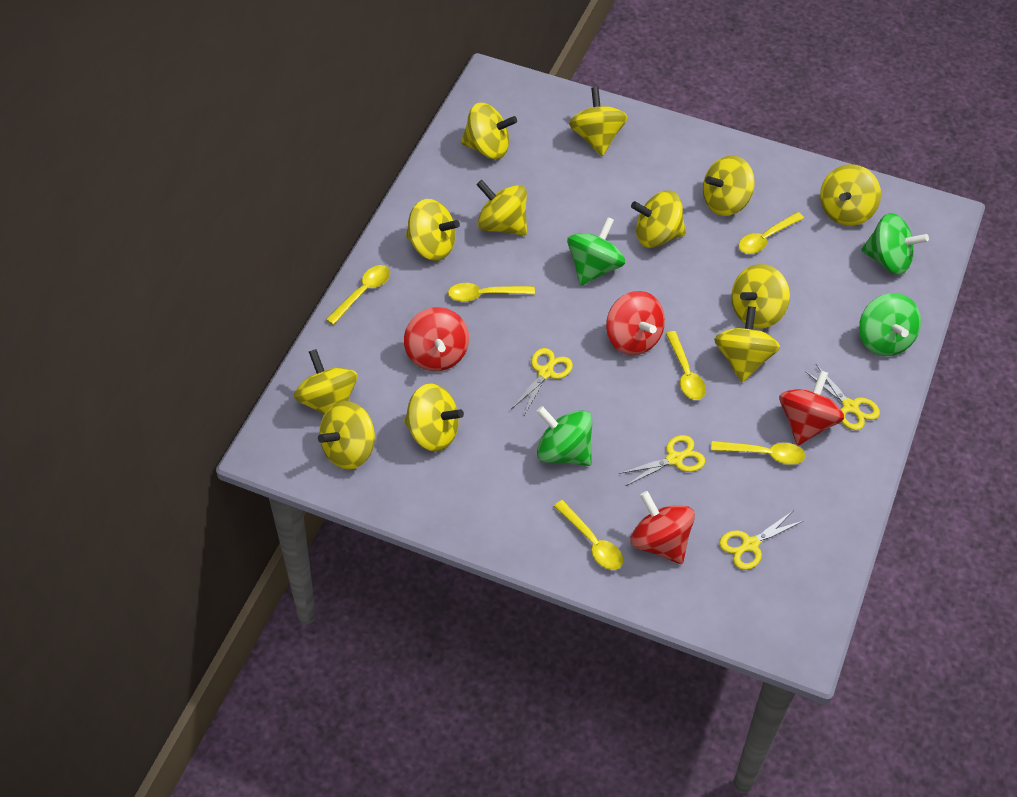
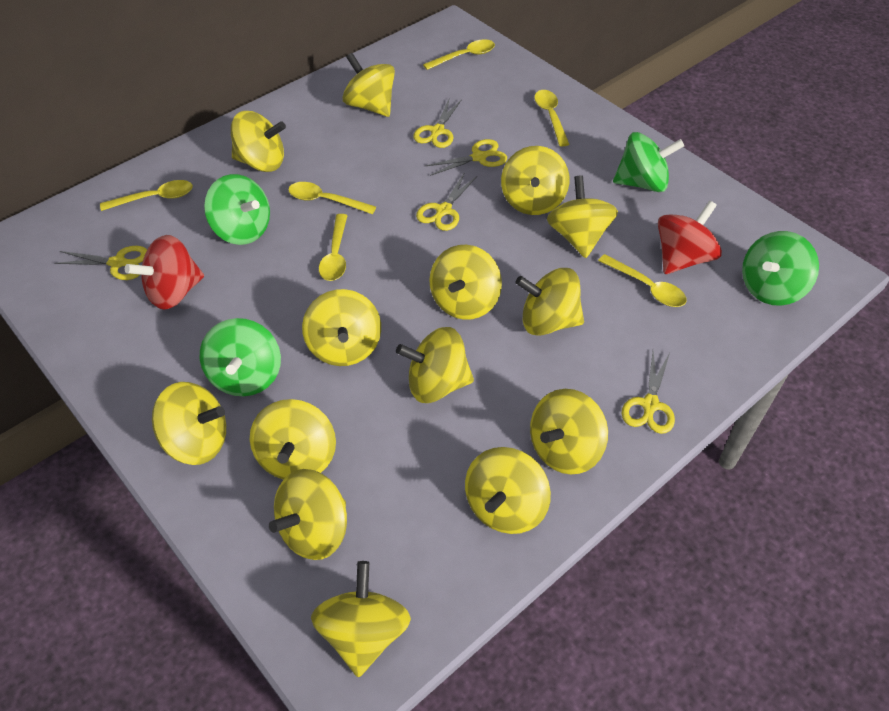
red spinning top: 4 -> 2
yellow scissors: 4 -> 5
yellow spinning top: 12 -> 14

